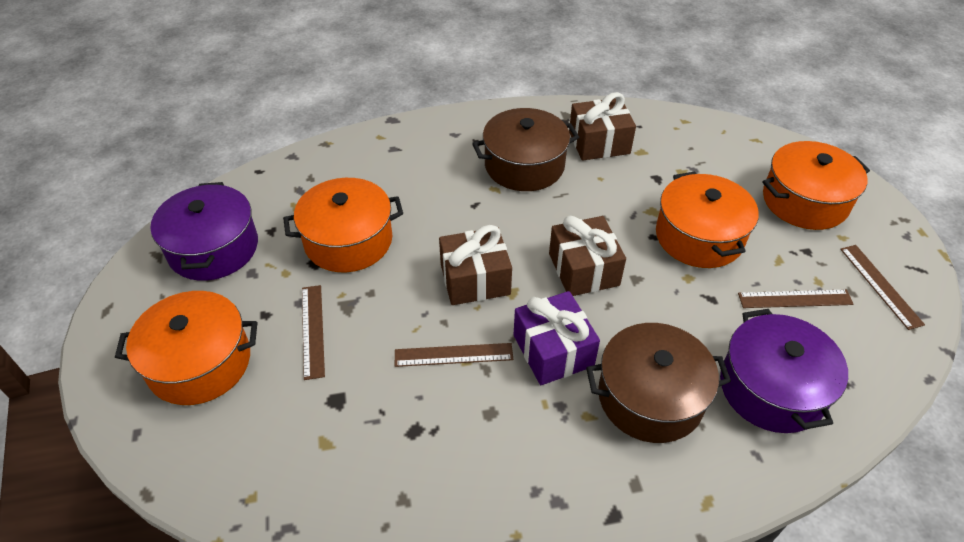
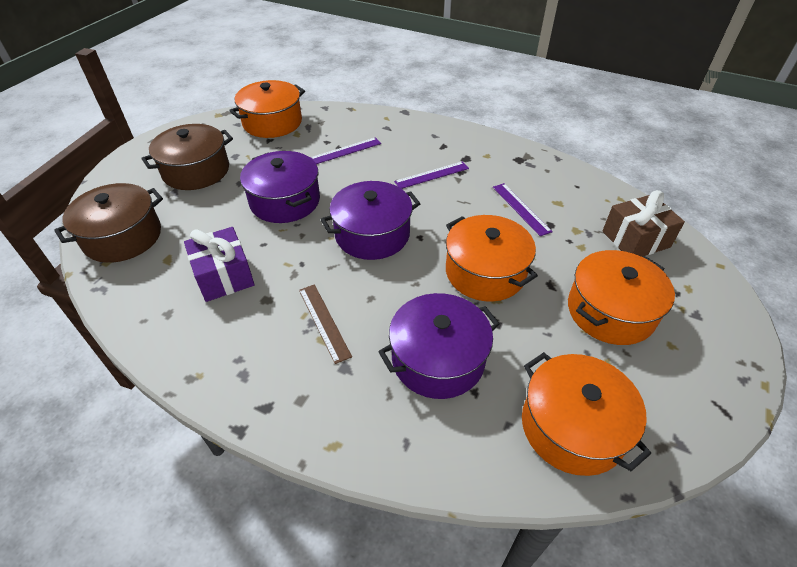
brown gift: 3 -> 1
brown ruler: 4 -> 1
purple pot: 2 -> 3
purple ruler: 0 -> 3

